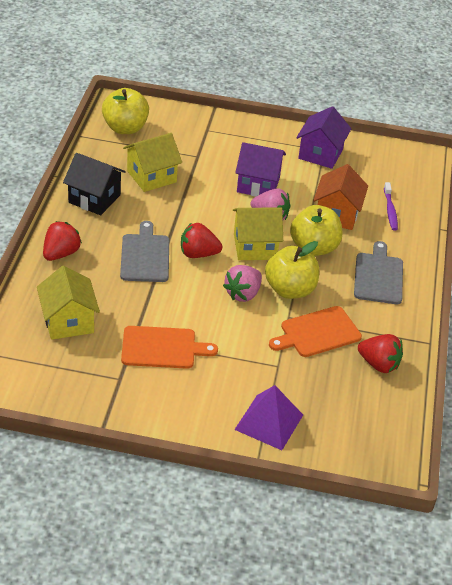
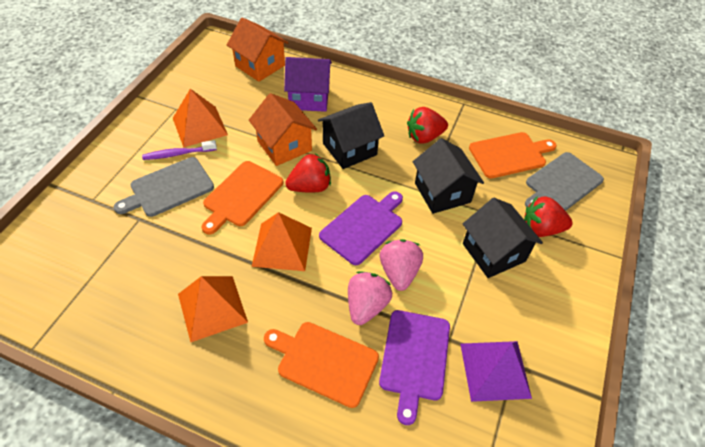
black house: 1 -> 3
orange cutting board: 2 -> 3
orange house: 1 -> 2
orange pyramid: 0 -> 3
purple cutting board: 0 -> 2
purple house: 2 -> 1
yellow apple: 3 -> 0
yellow house: 3 -> 0

